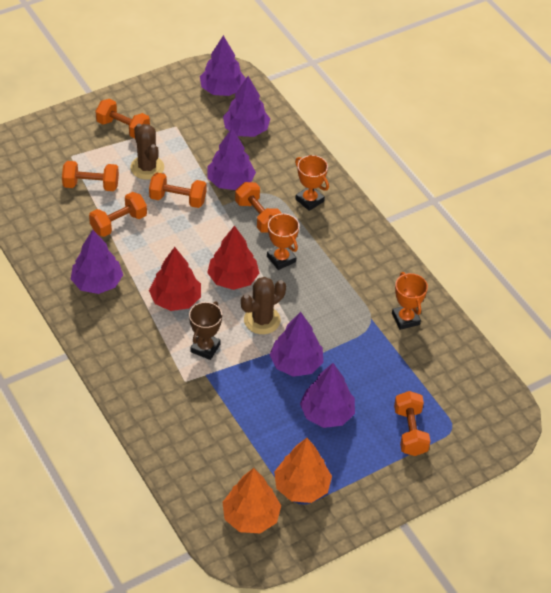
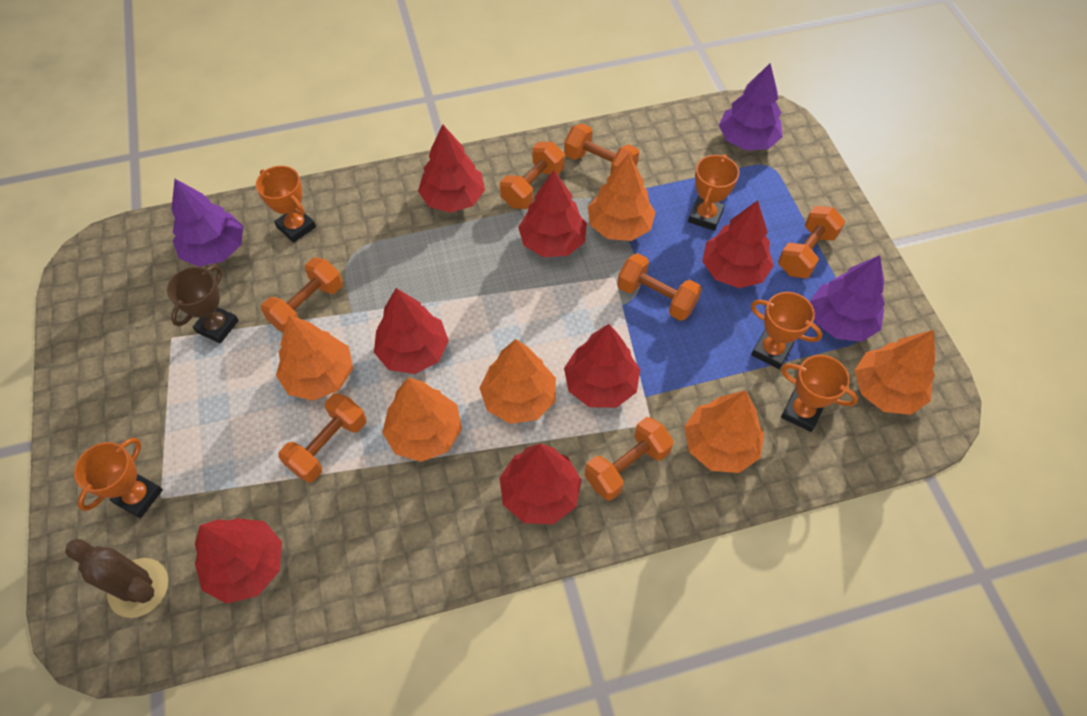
brown cactus: 2 -> 1
orange dumbbell: 6 -> 7
orange tree: 2 -> 6
orange trophy: 3 -> 5
purple tree: 6 -> 3
red tree: 2 -> 7

